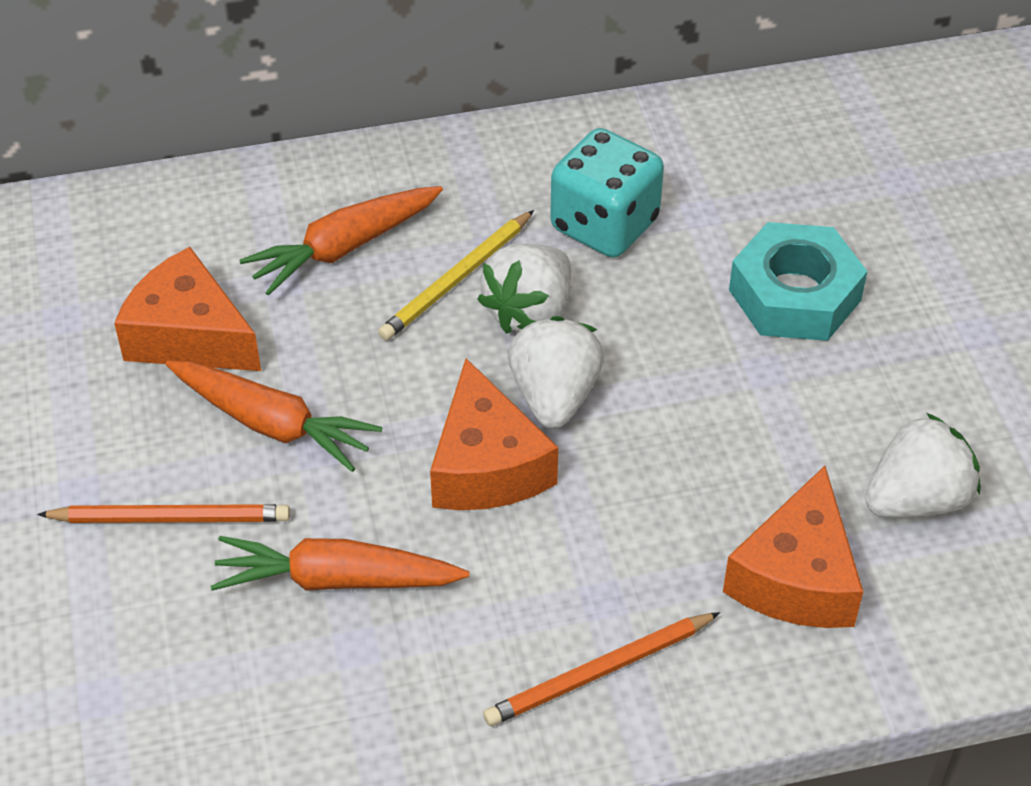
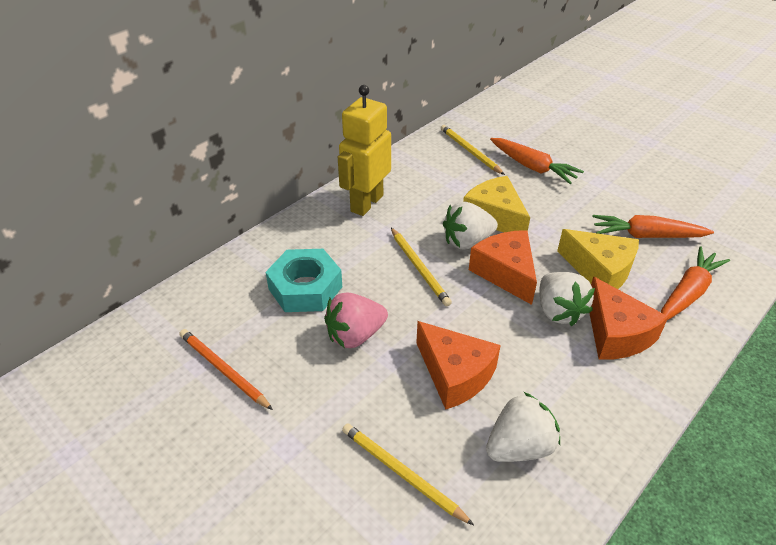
orange pencil: 2 -> 1
pink strawberry: 0 -> 1
turquoise dice: 1 -> 0
yellow cheese: 0 -> 2
yellow pencil: 1 -> 3
yellow robot: 0 -> 1

